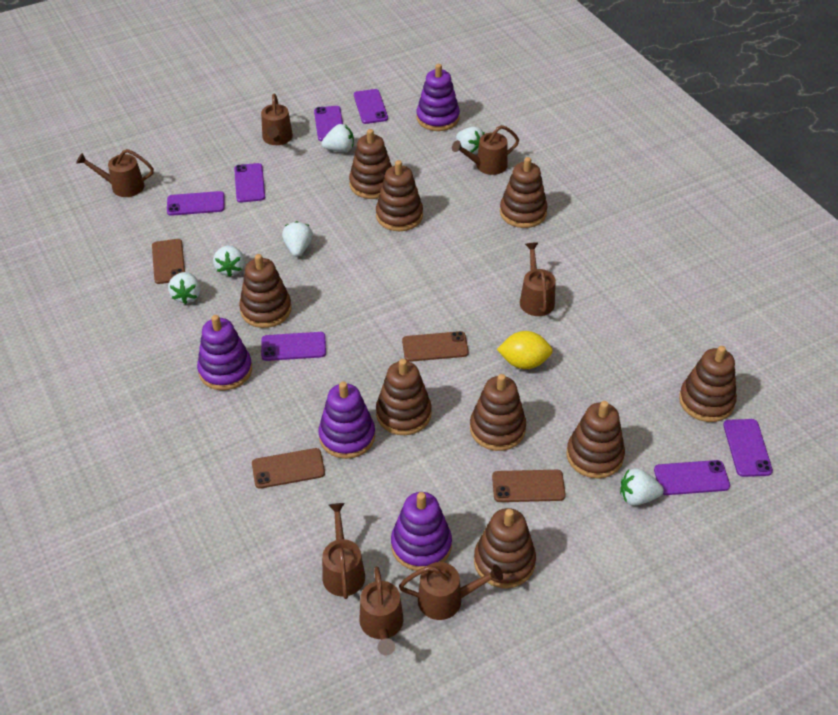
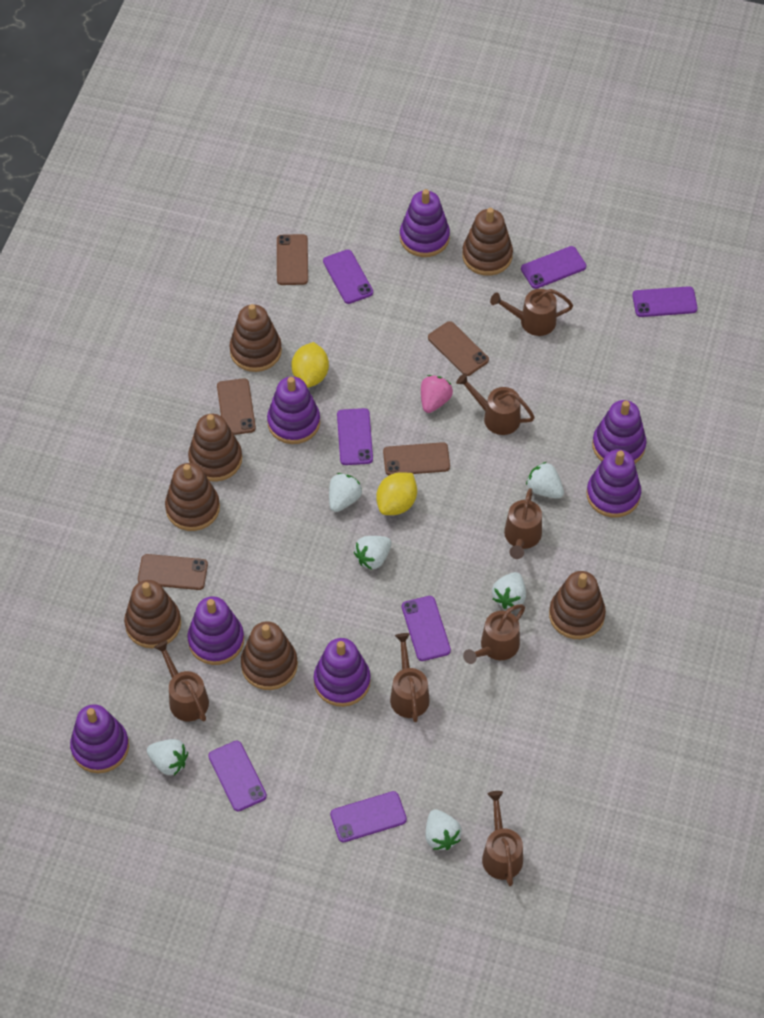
brown phone: 4 -> 5
brown stacking toy: 9 -> 7
pink strawberry: 0 -> 1
purple stacking toy: 4 -> 7
yellow lemon: 1 -> 2

